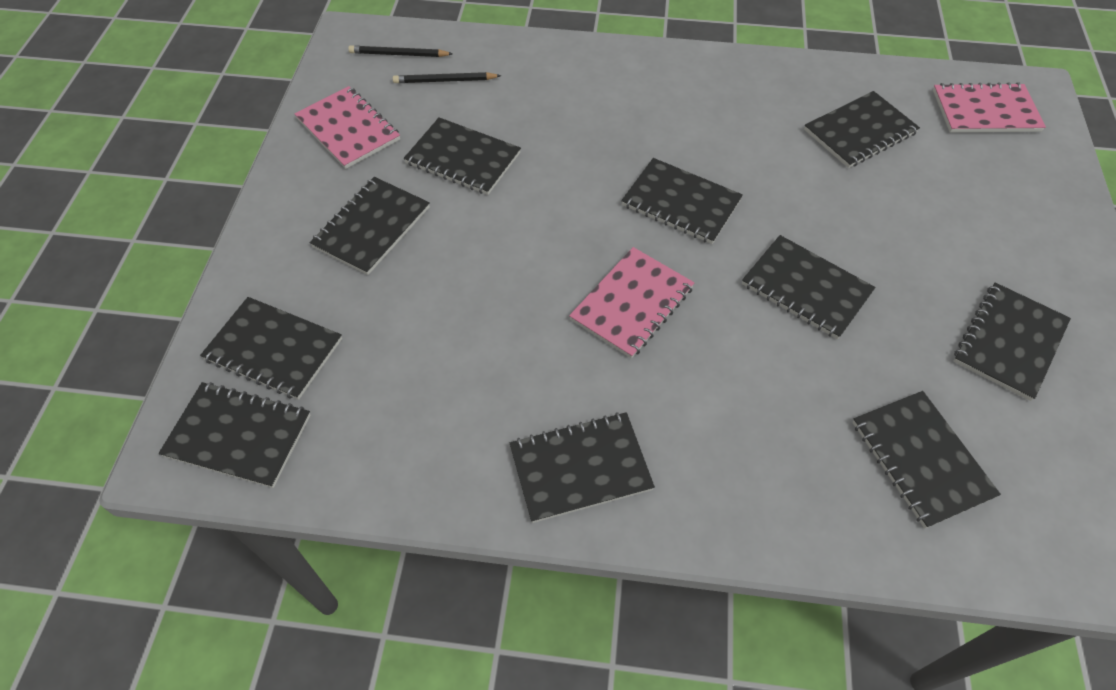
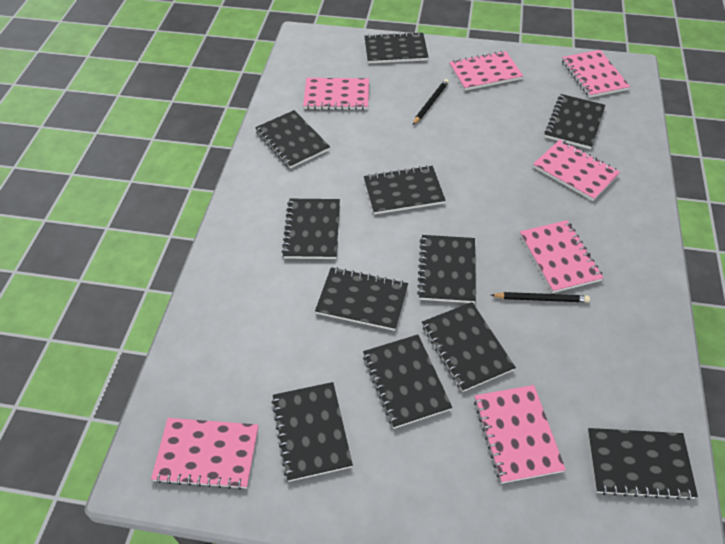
black notebook: 10 -> 11
pink notebook: 3 -> 7

